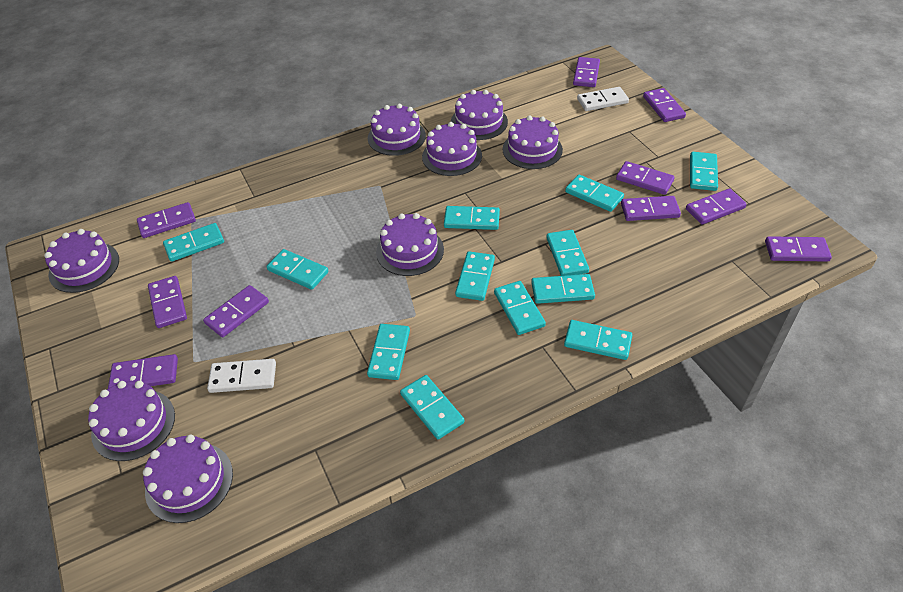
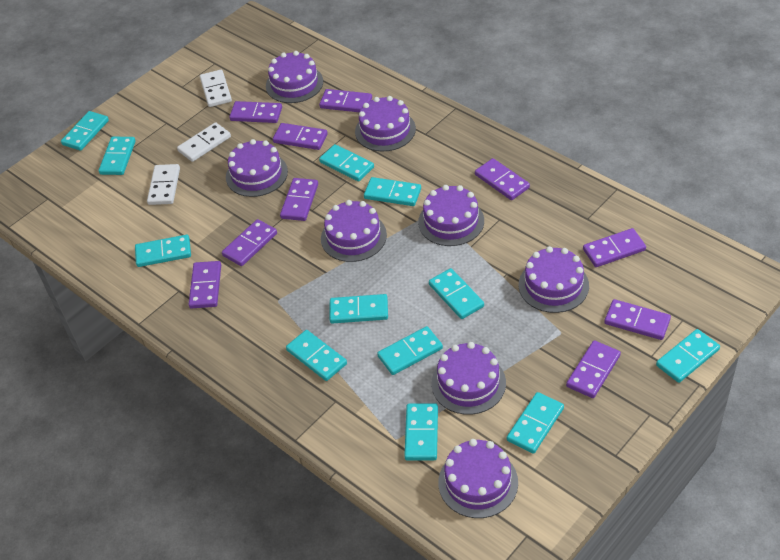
white domino: 2 -> 3

